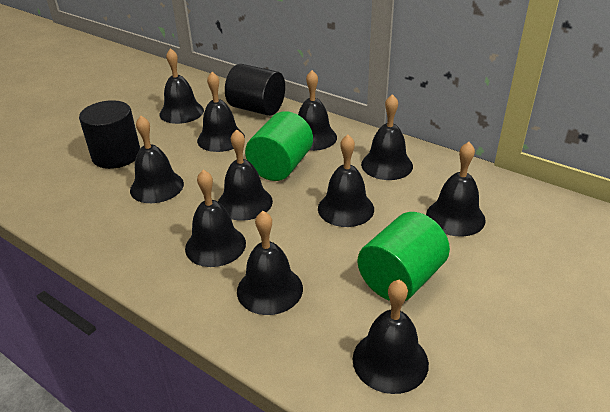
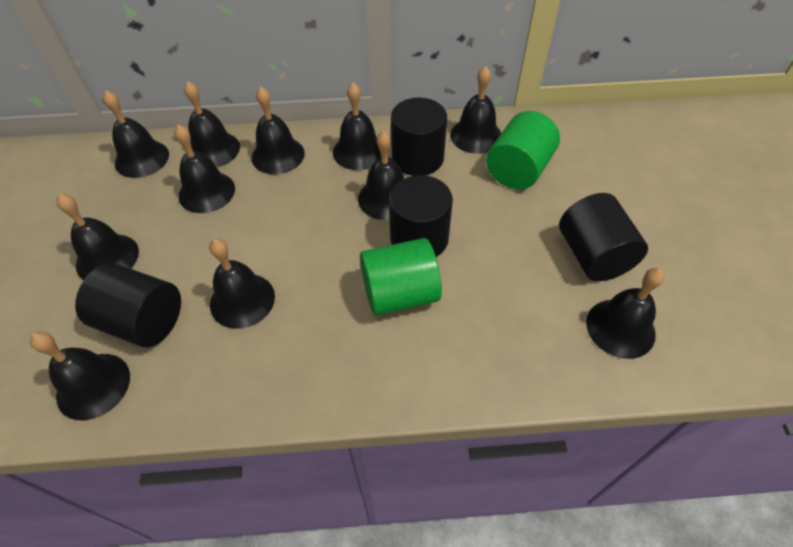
black cylinder: 2 -> 4

